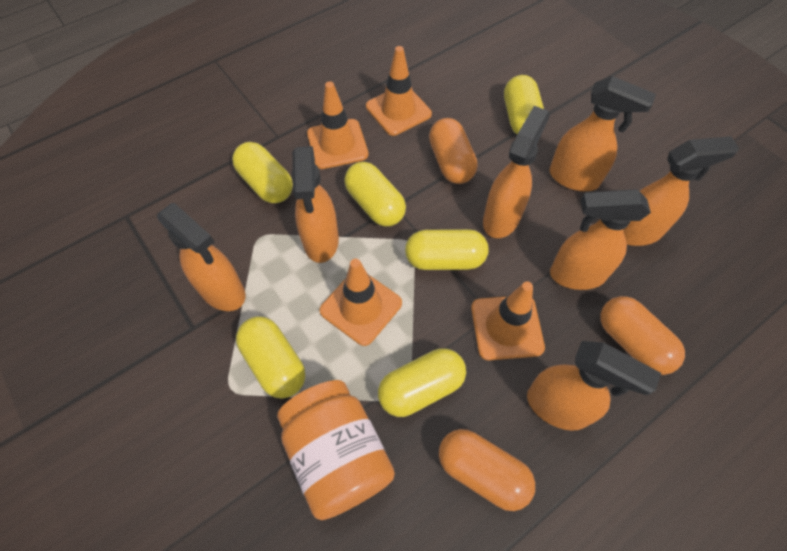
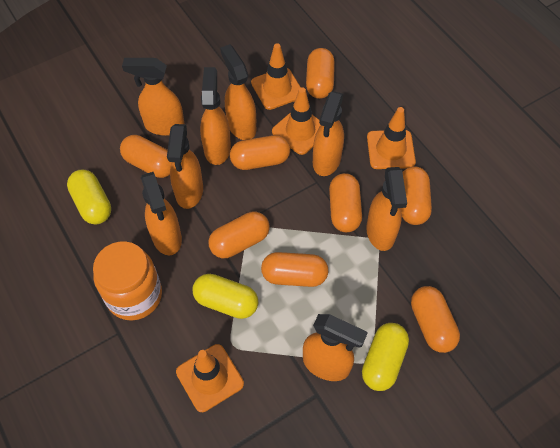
orange capsule: 3 -> 8
orange spray bottle: 7 -> 8
yellow capsule: 6 -> 3

